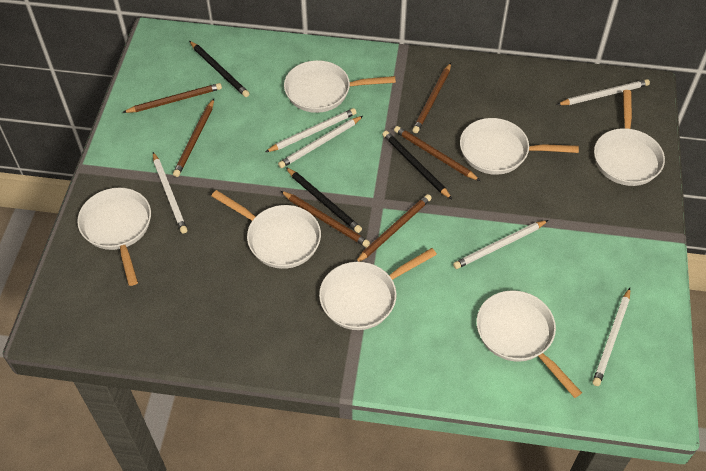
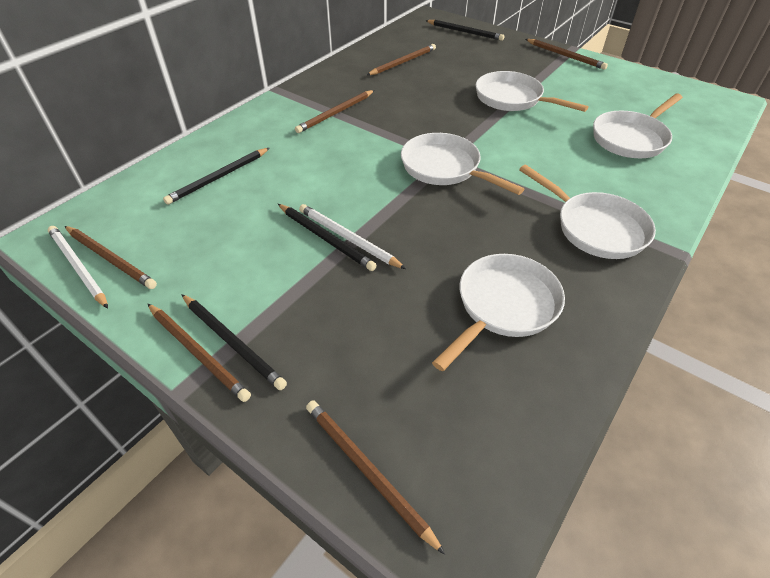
black pencil: 3 -> 4
white pan: 7 -> 5
white pencil: 6 -> 2

